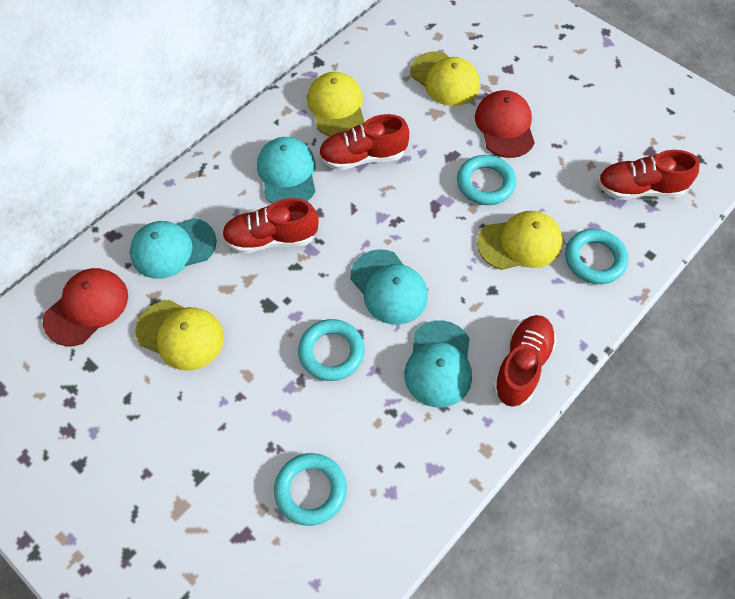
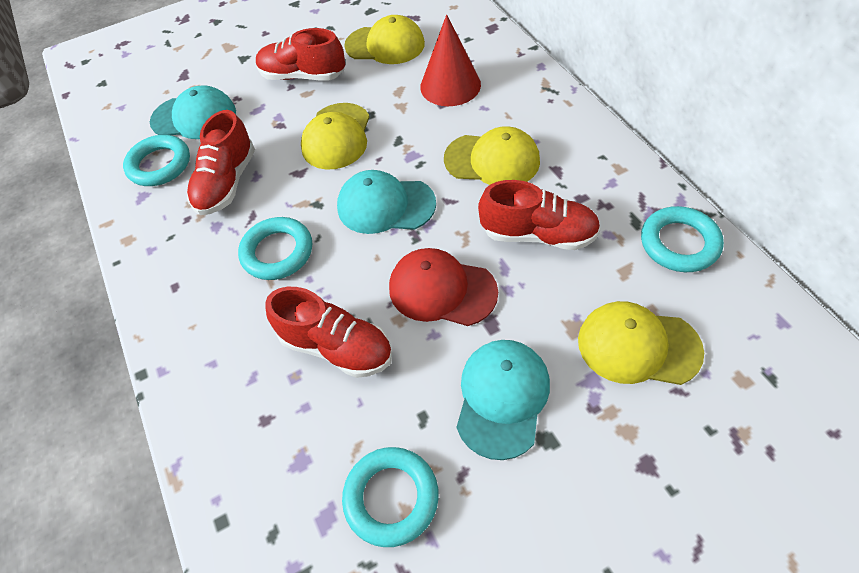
red cap: 2 -> 1
red cone: 0 -> 1
turquoise cap: 4 -> 3

